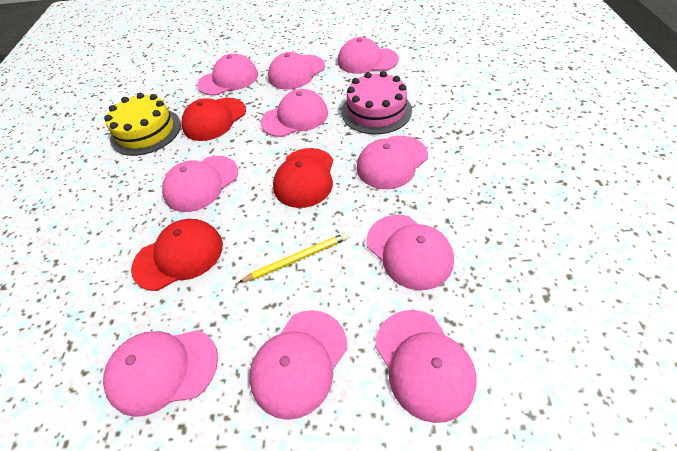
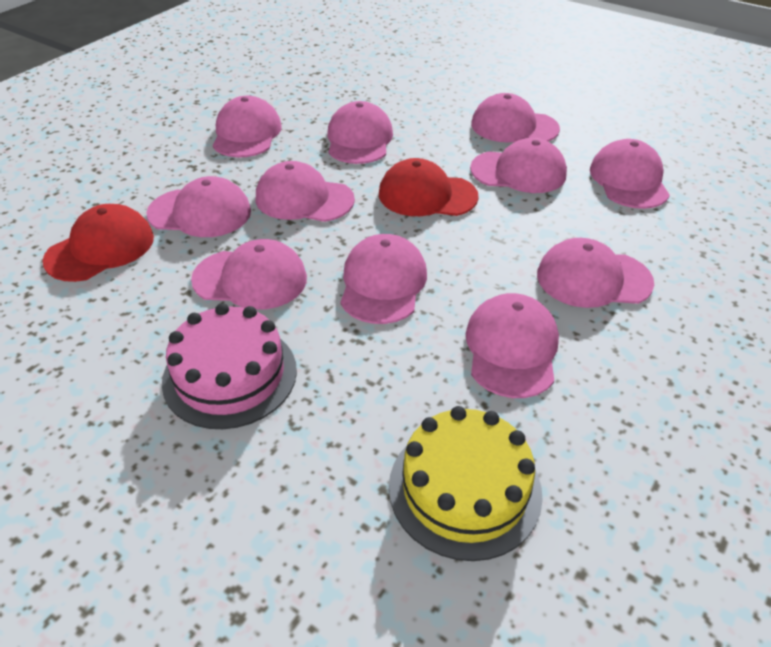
pink cap: 10 -> 11
red cap: 3 -> 2
yellow pencil: 1 -> 0

